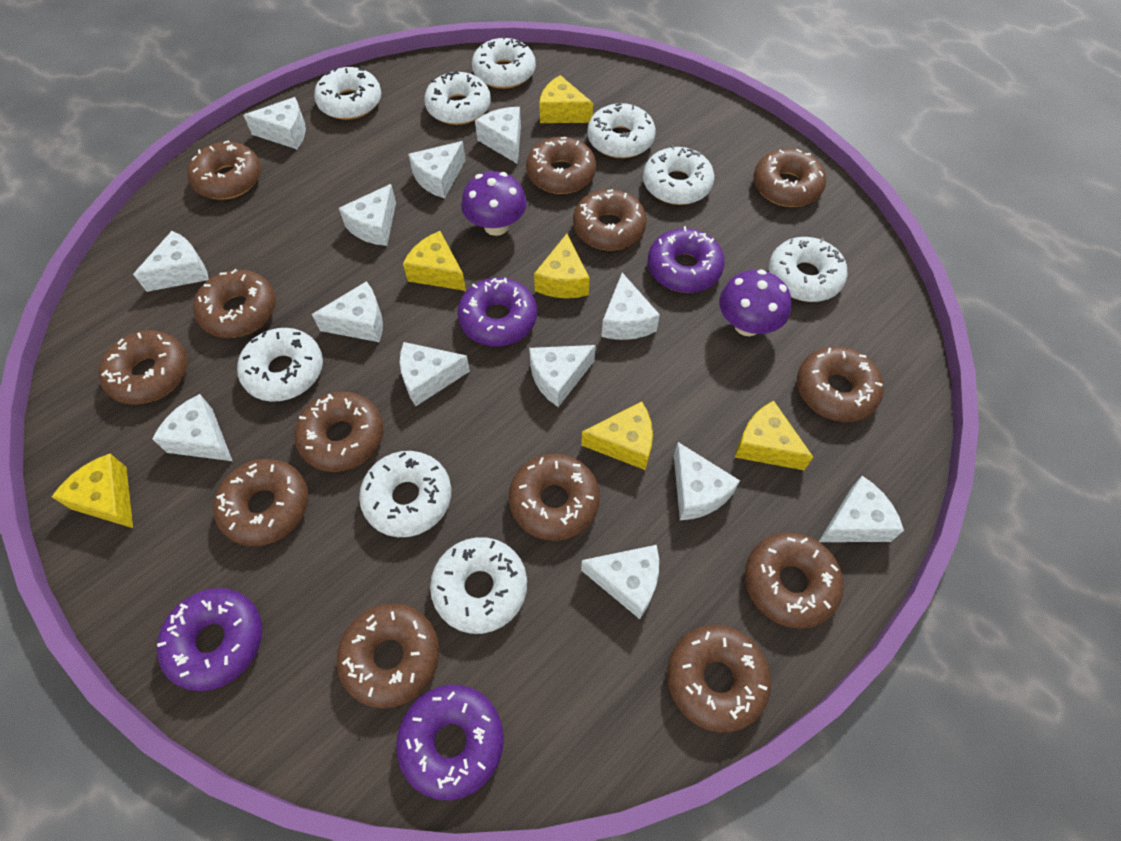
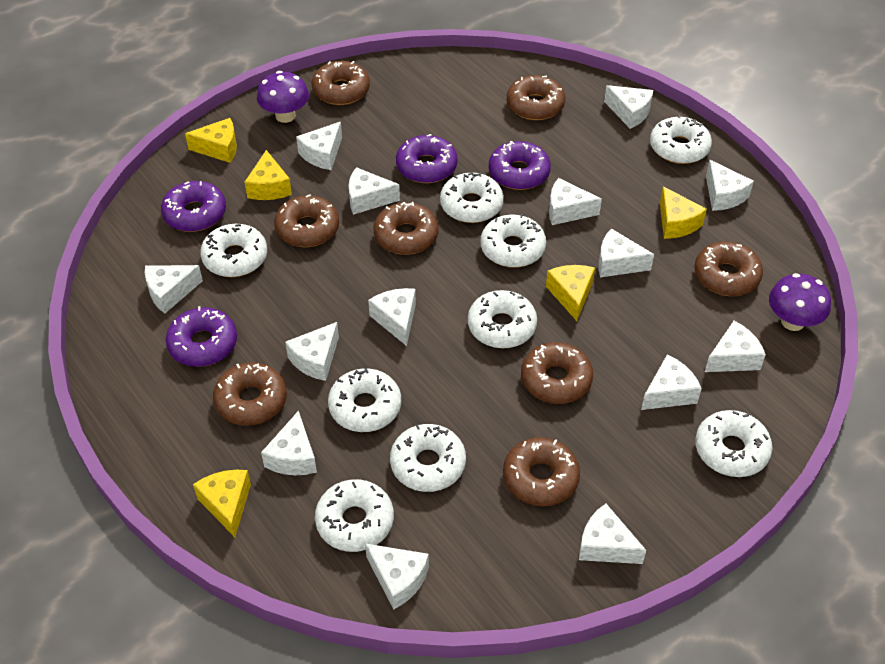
brown donut: 13 -> 8
white cheese: 13 -> 14
yellow cheese: 6 -> 5

